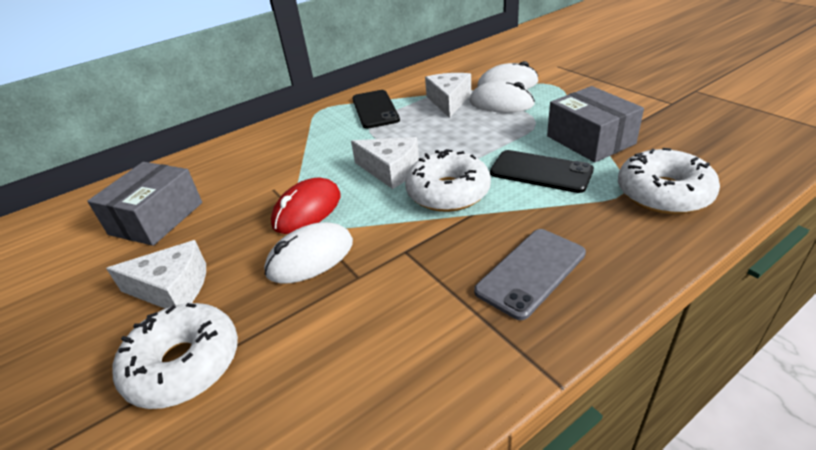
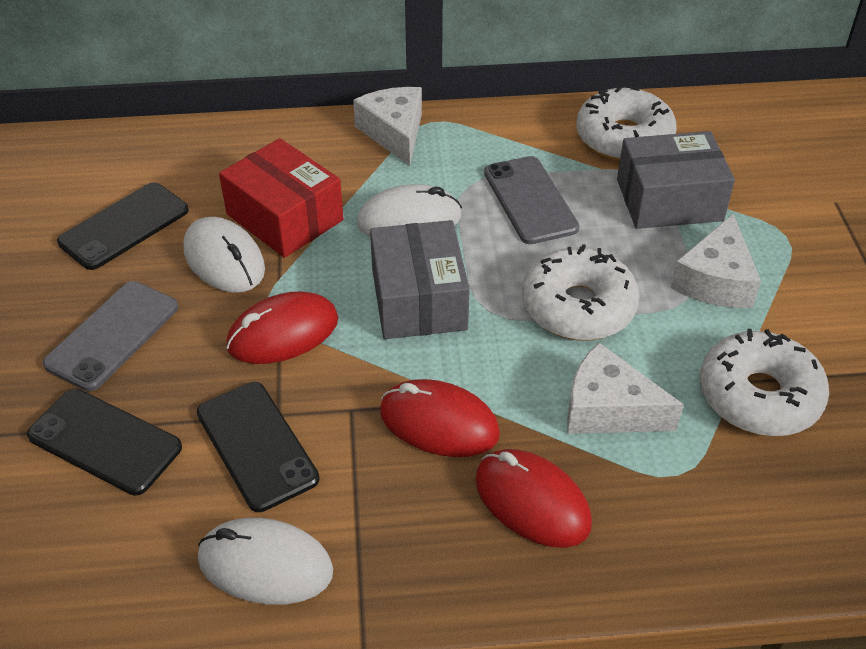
black phone: 2 -> 3
grey phone: 1 -> 2
red box: 0 -> 1
red mouse: 1 -> 3

